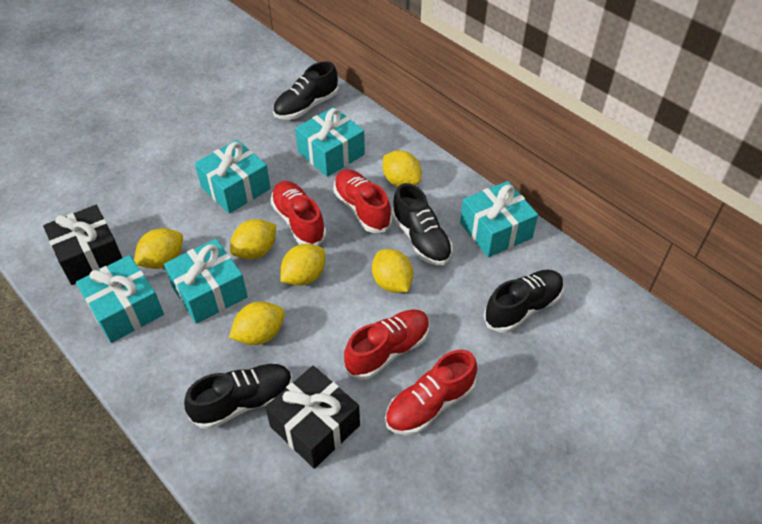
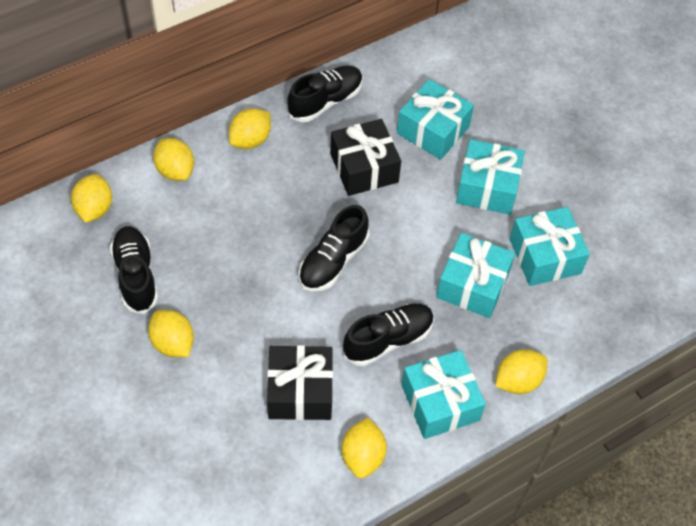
red shoe: 4 -> 0

